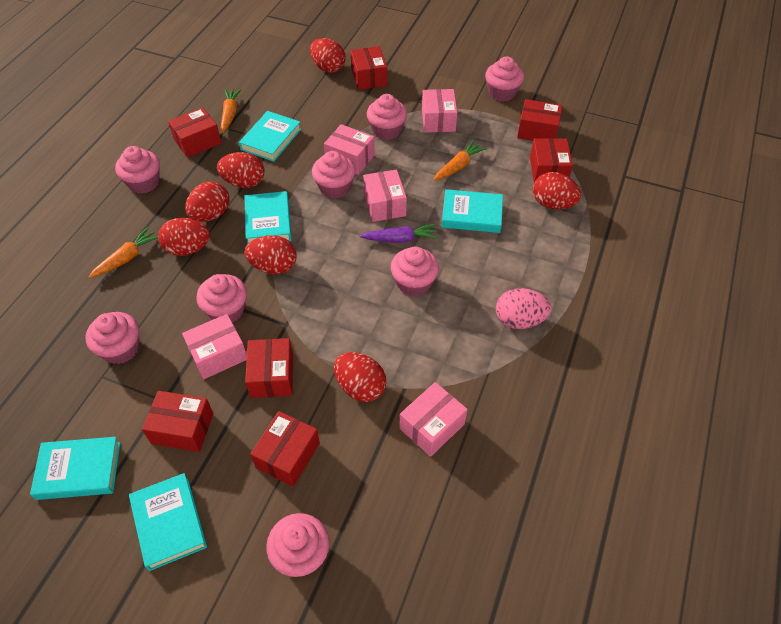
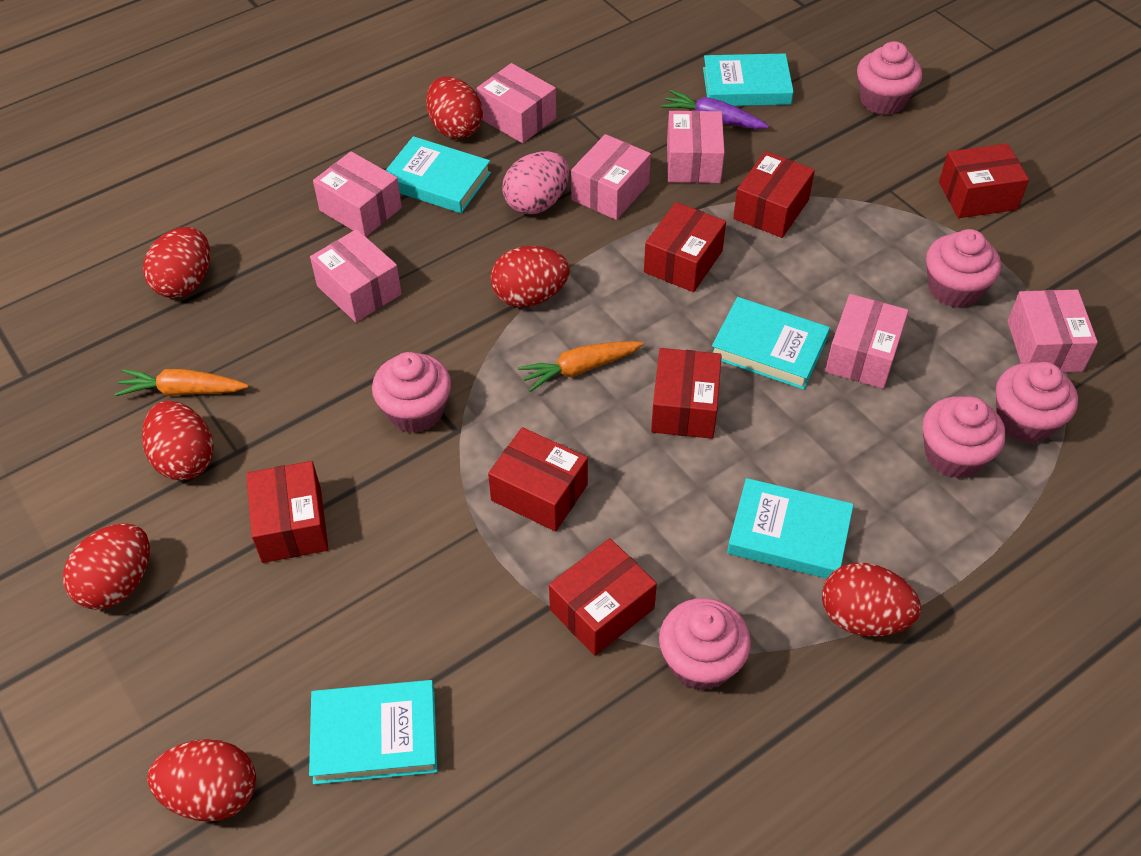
orange carrot: 3 -> 2
pink box: 5 -> 7
pink cupcake: 8 -> 6

